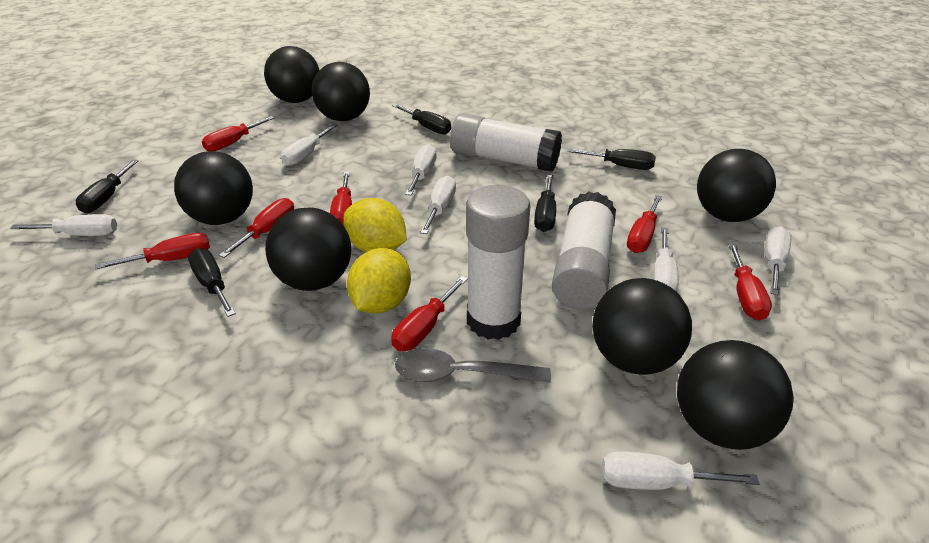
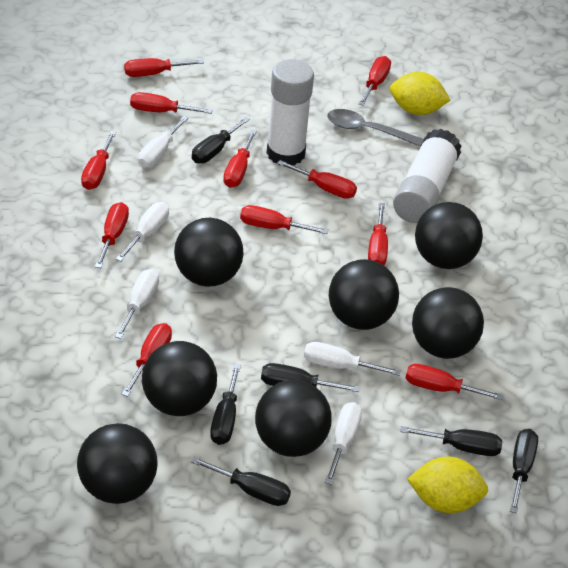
black screwdriver: 5 -> 6
red screwdriver: 7 -> 11
white glue stick: 3 -> 2
white screwdriver: 7 -> 5

